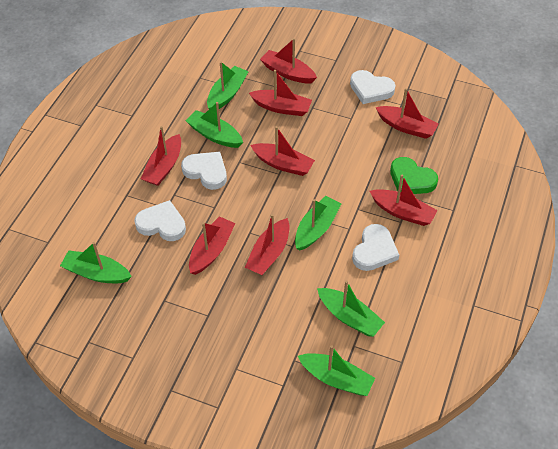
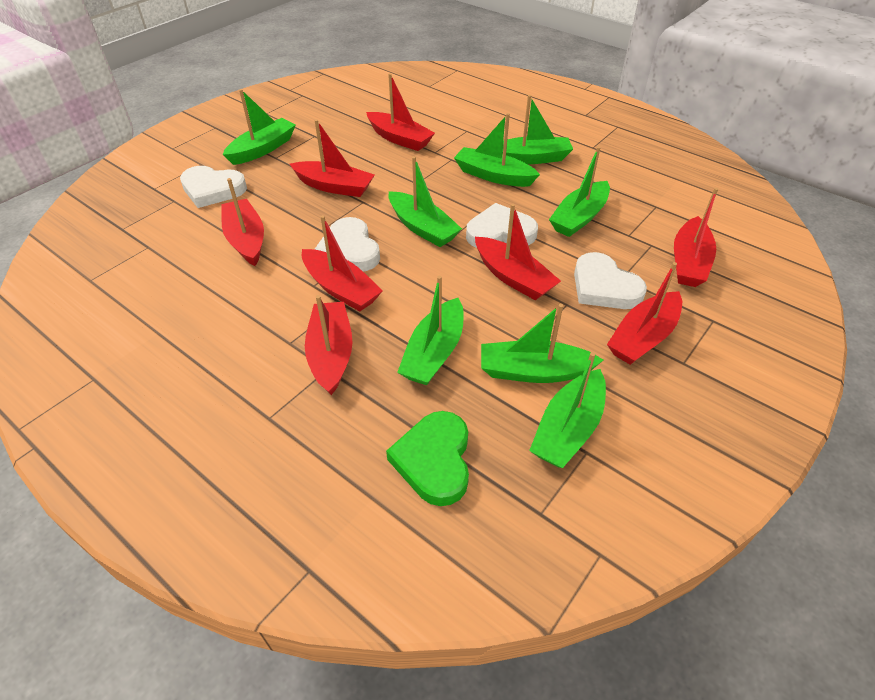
green boat: 6 -> 8

